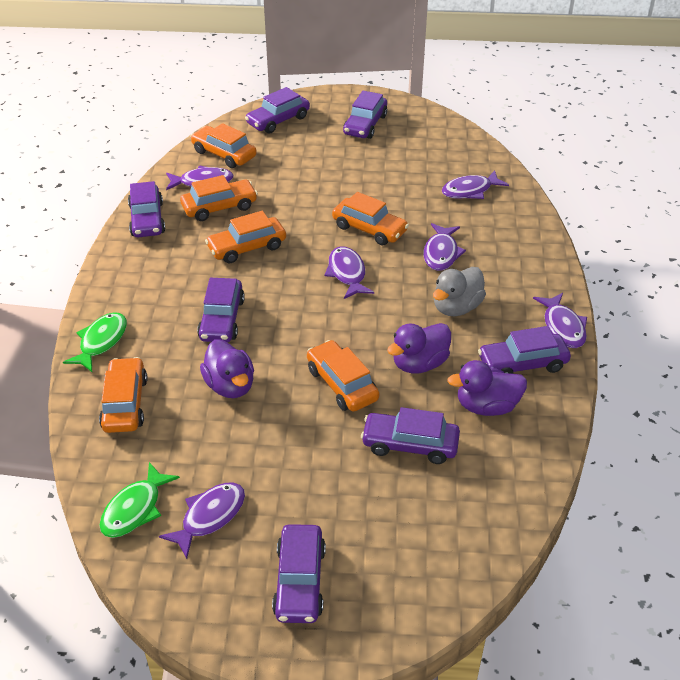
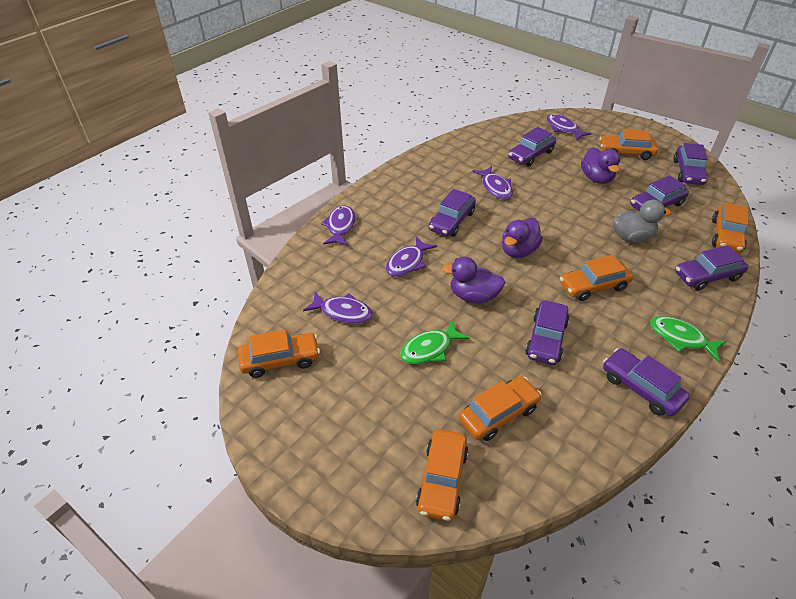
purple fish: 6 -> 5

